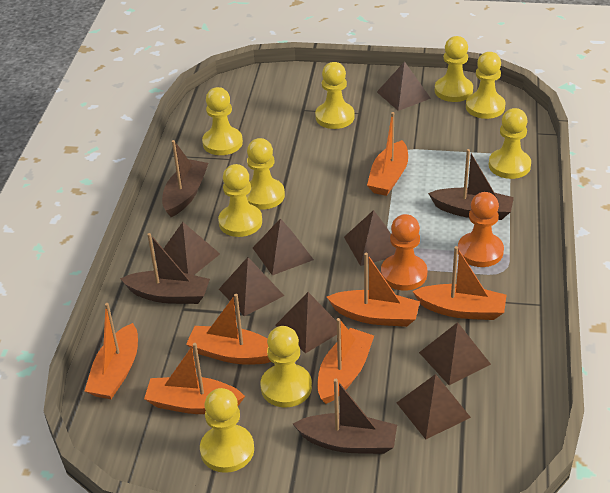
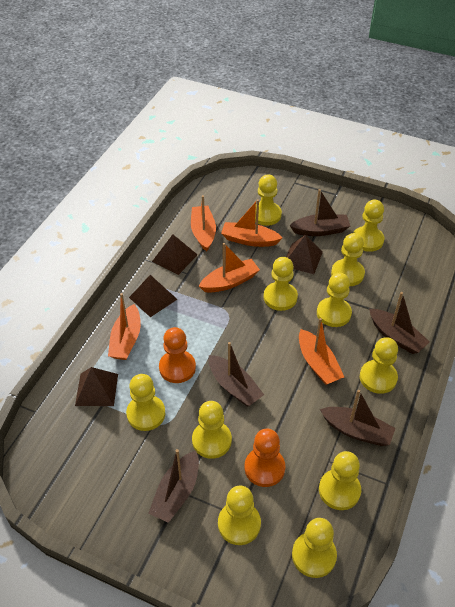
brown boat: 4 -> 5
brown pyramid: 8 -> 4
orange boat: 7 -> 5
yellow pawn: 9 -> 11

